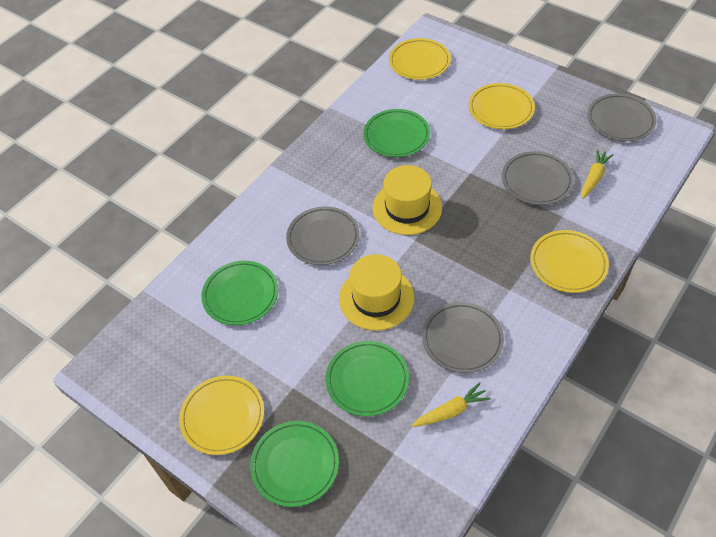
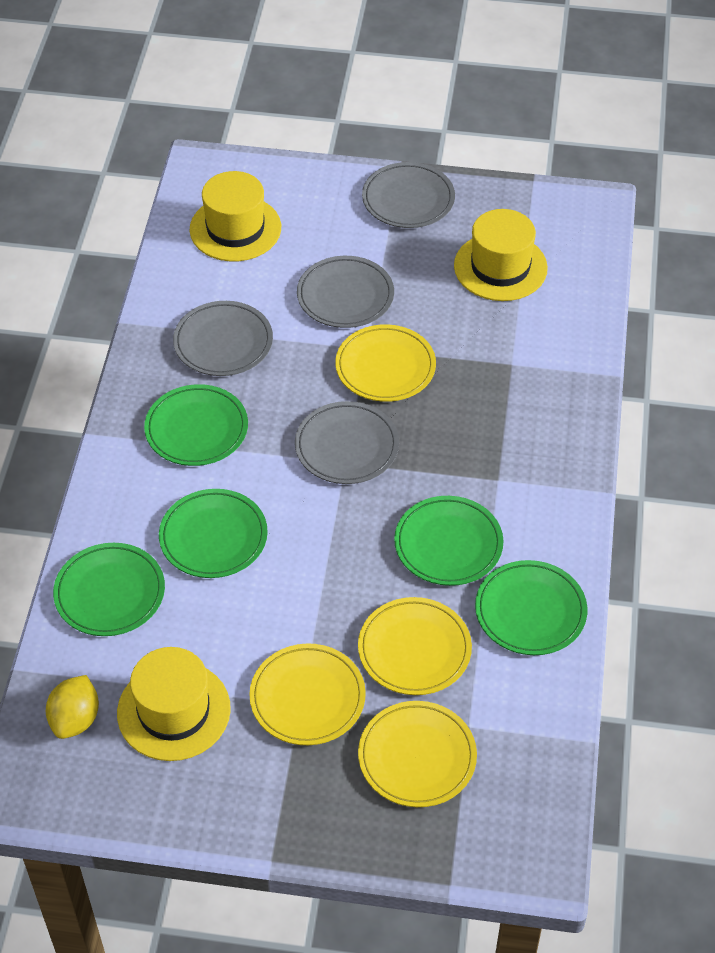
green plate: 4 -> 5
yellow carrot: 2 -> 0
yellow hat: 2 -> 3
yellow lemon: 0 -> 1

